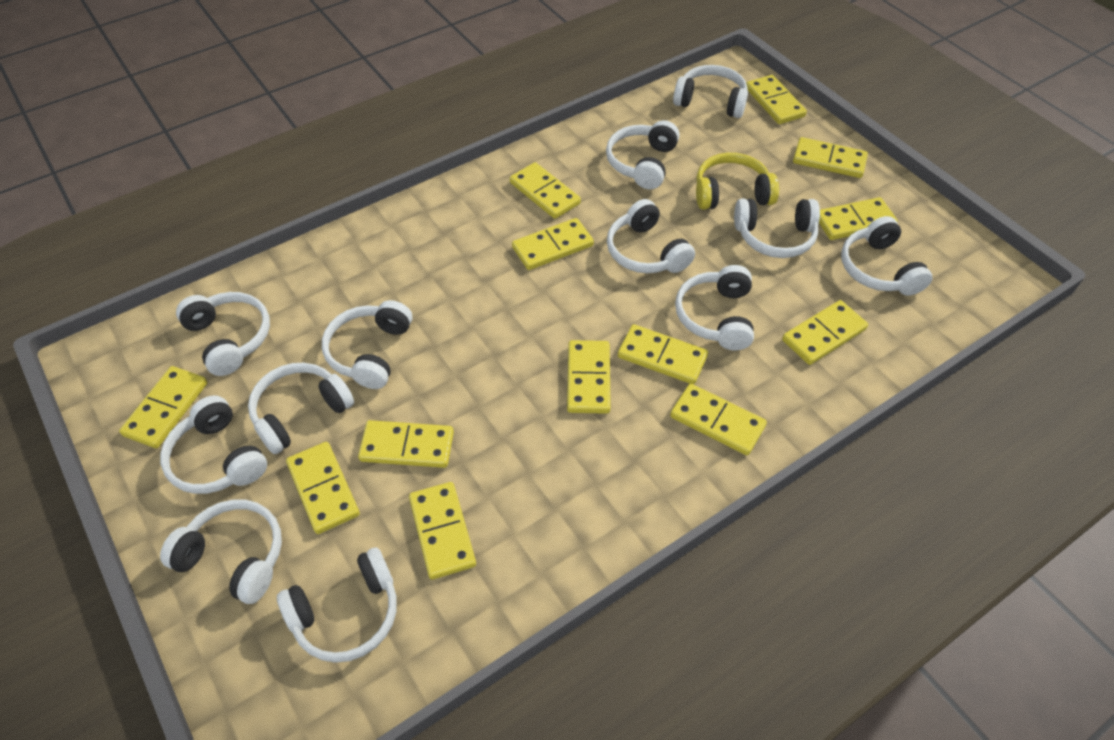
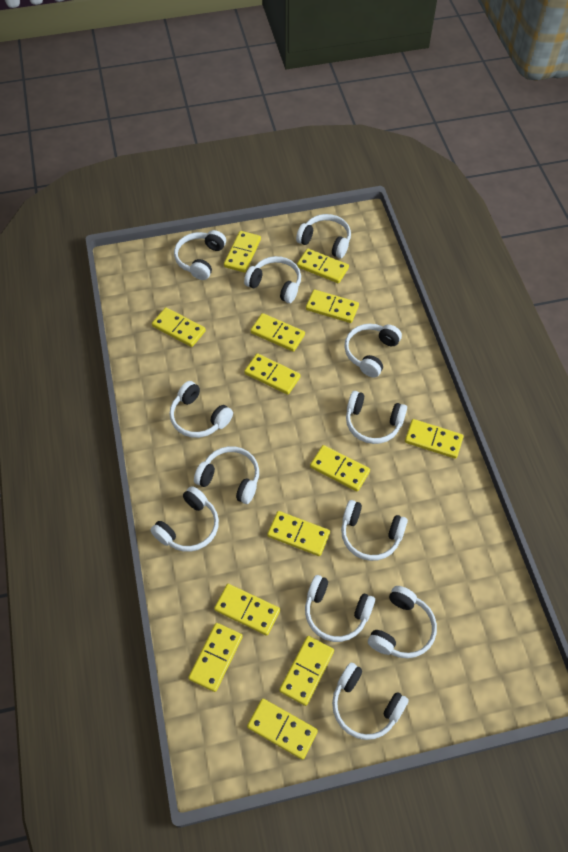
yellow headphones: 1 -> 0

